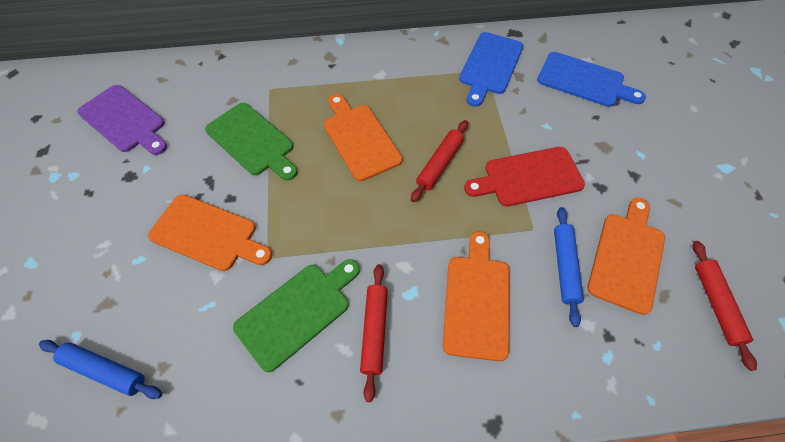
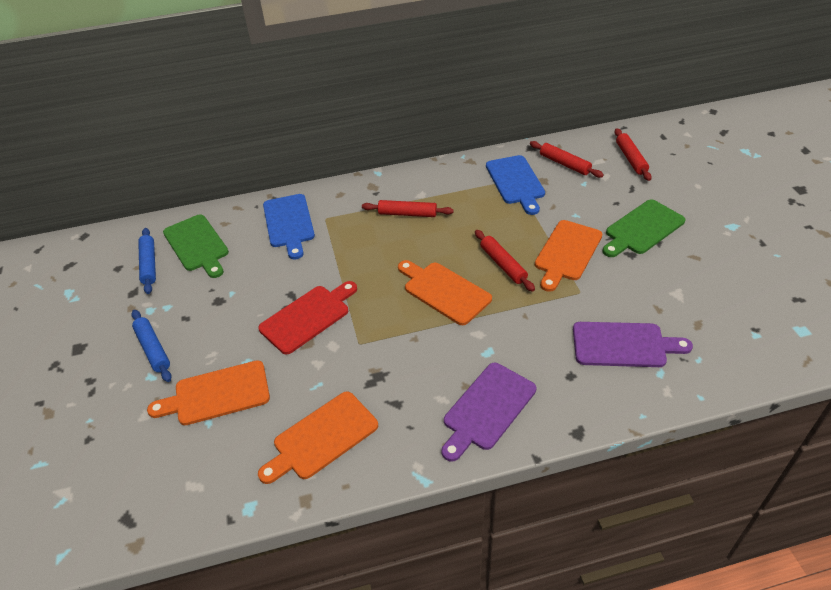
purple cutting board: 1 -> 2
red rolling pin: 3 -> 4

